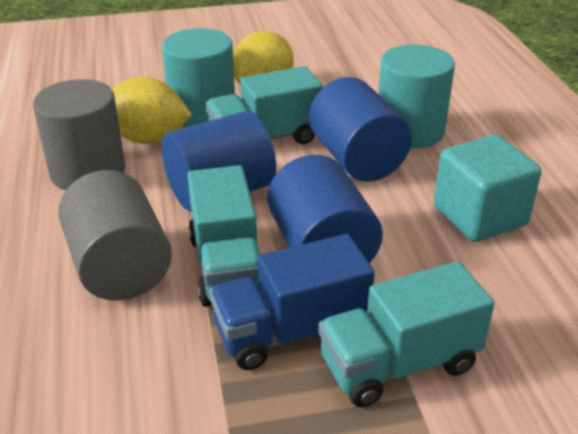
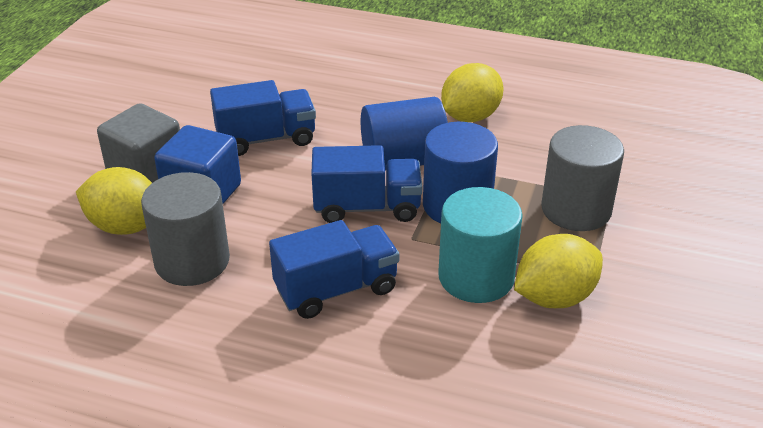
blue cube: 0 -> 1
blue cylinder: 3 -> 2
blue truck: 1 -> 3
grey cube: 0 -> 1
turquoise cube: 1 -> 0
turquoise cylinder: 2 -> 1
turquoise truck: 3 -> 0
yellow lemon: 2 -> 3

